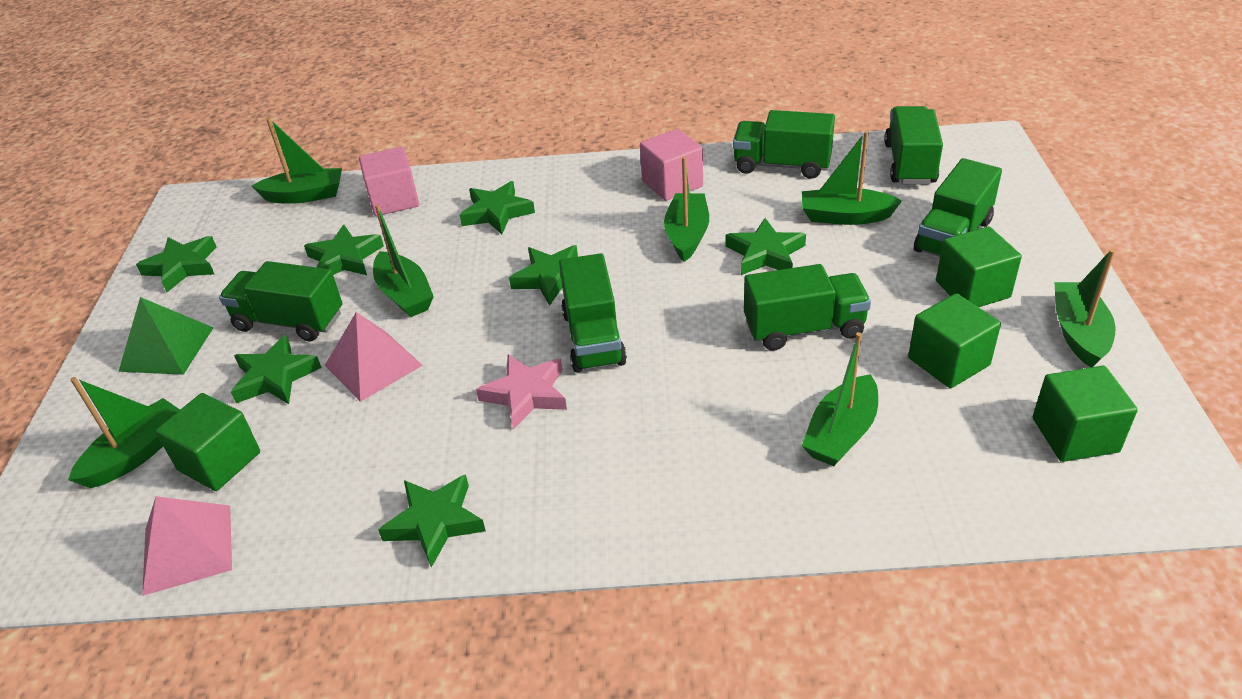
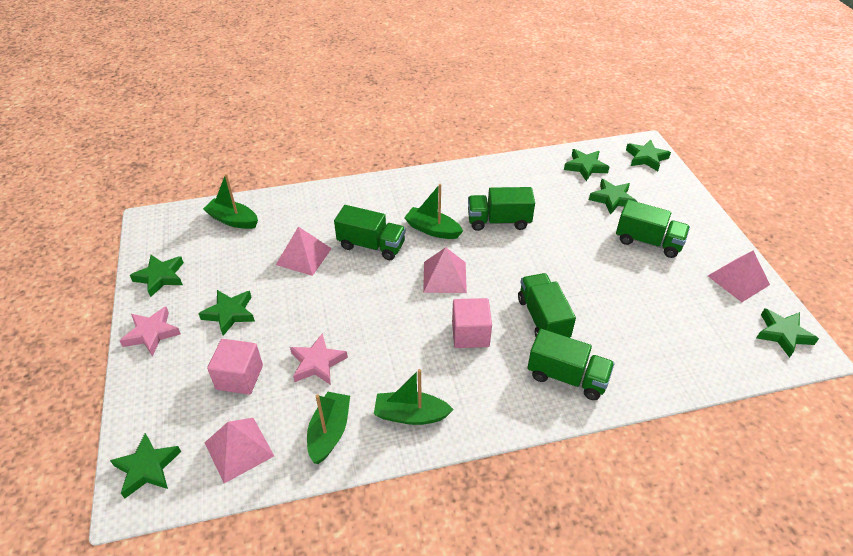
green boat: 7 -> 4
green cube: 4 -> 0
green pyramid: 1 -> 0
green truck: 6 -> 5
pink pyramid: 2 -> 4
pink star: 1 -> 2

